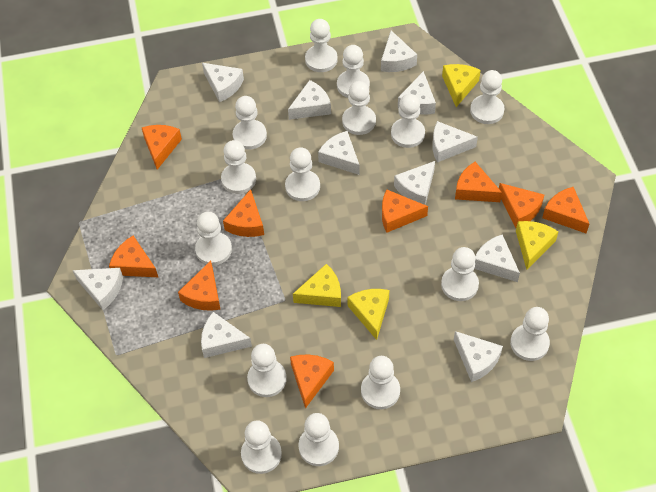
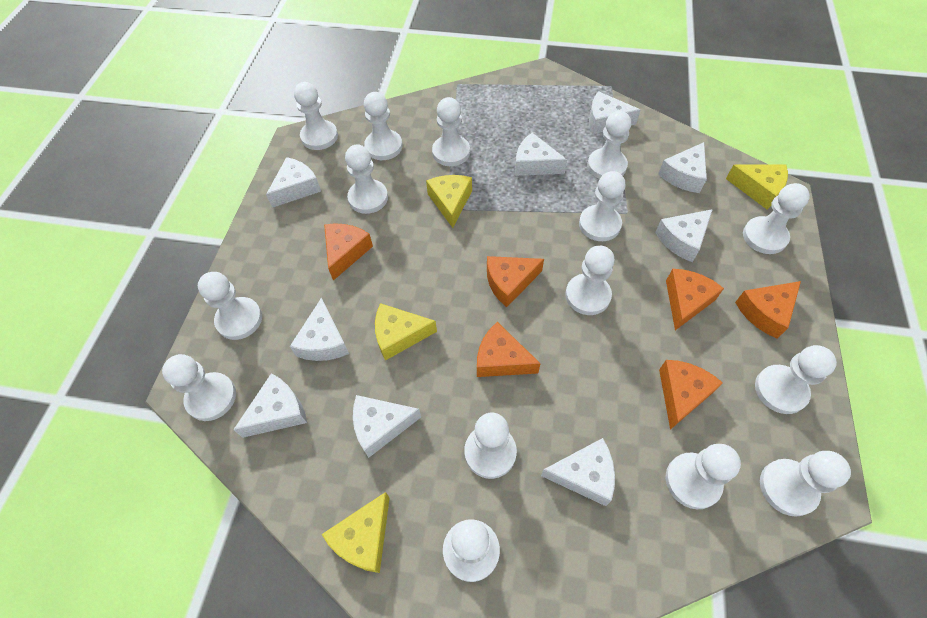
orange cheese: 9 -> 6
white cheese: 11 -> 9

